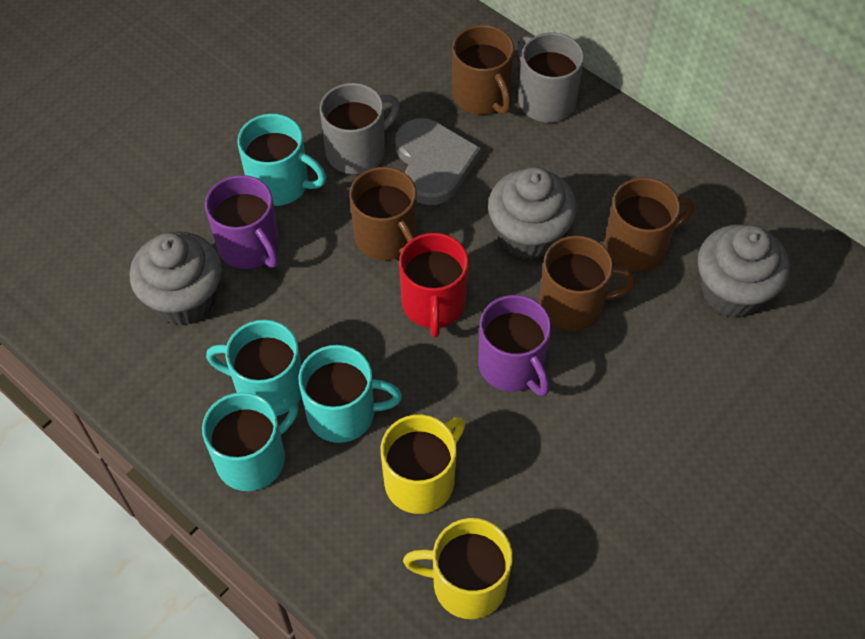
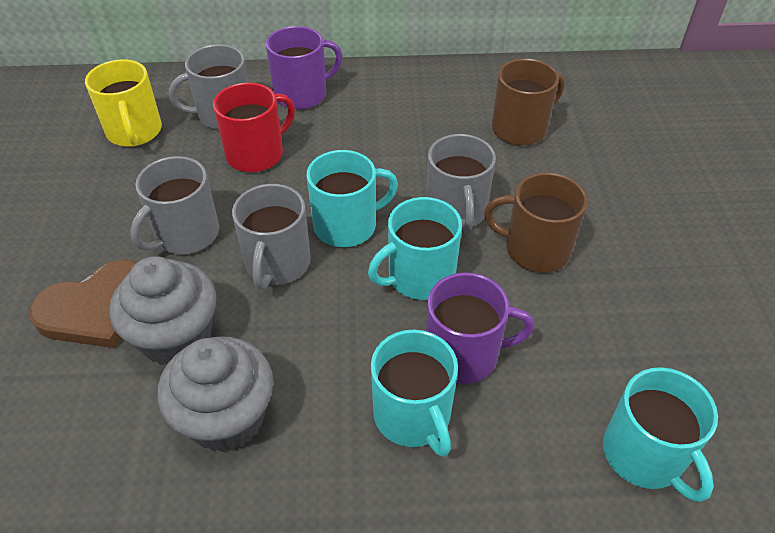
brown heart: 0 -> 1
brown mug: 4 -> 2
grey cupcake: 3 -> 2
grey heart: 1 -> 0
grey mug: 2 -> 4
yellow mug: 2 -> 1

